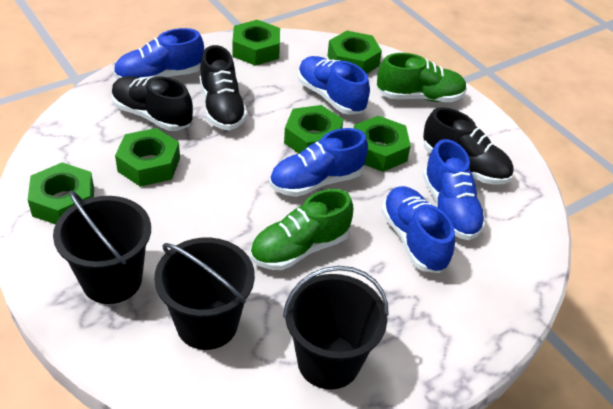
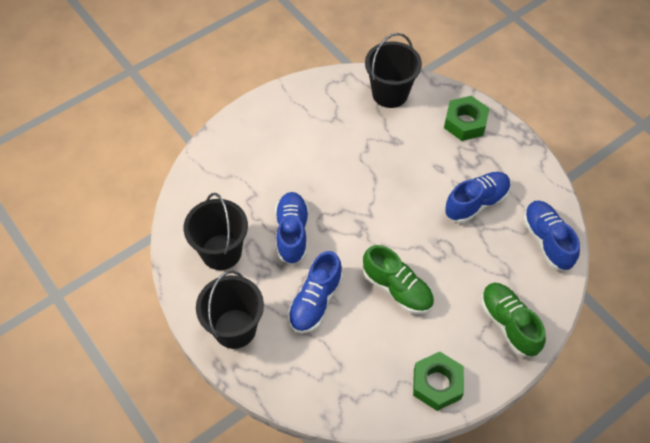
black shoe: 3 -> 0
blue shoe: 5 -> 4
green nut: 6 -> 2

